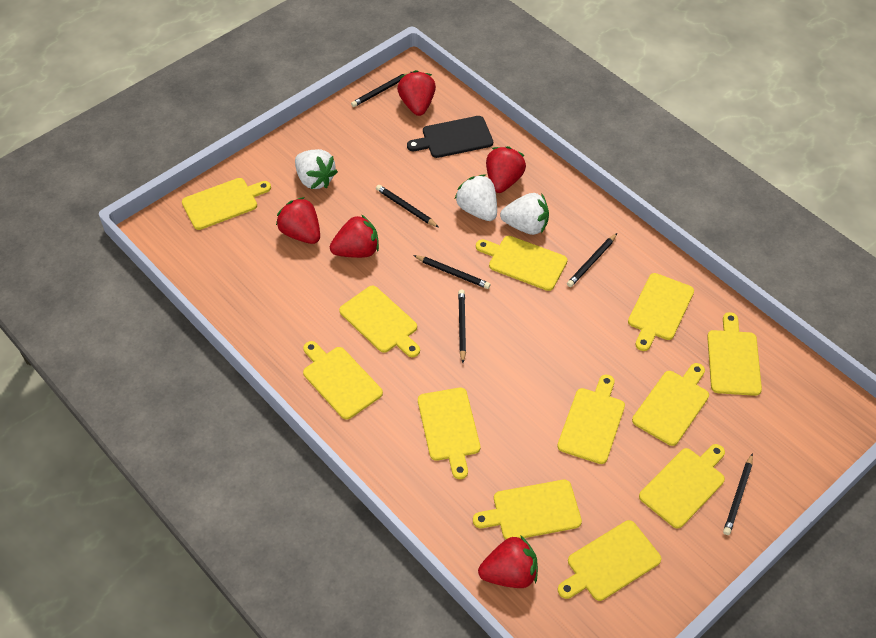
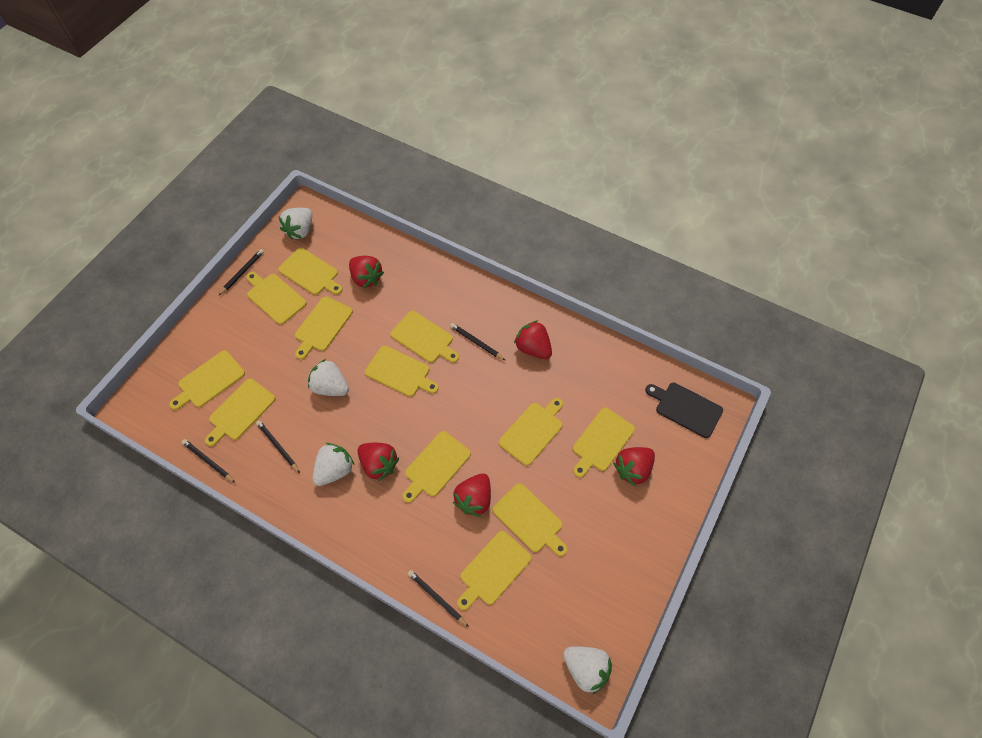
black pencil: 6 -> 5
white strawberry: 3 -> 4

